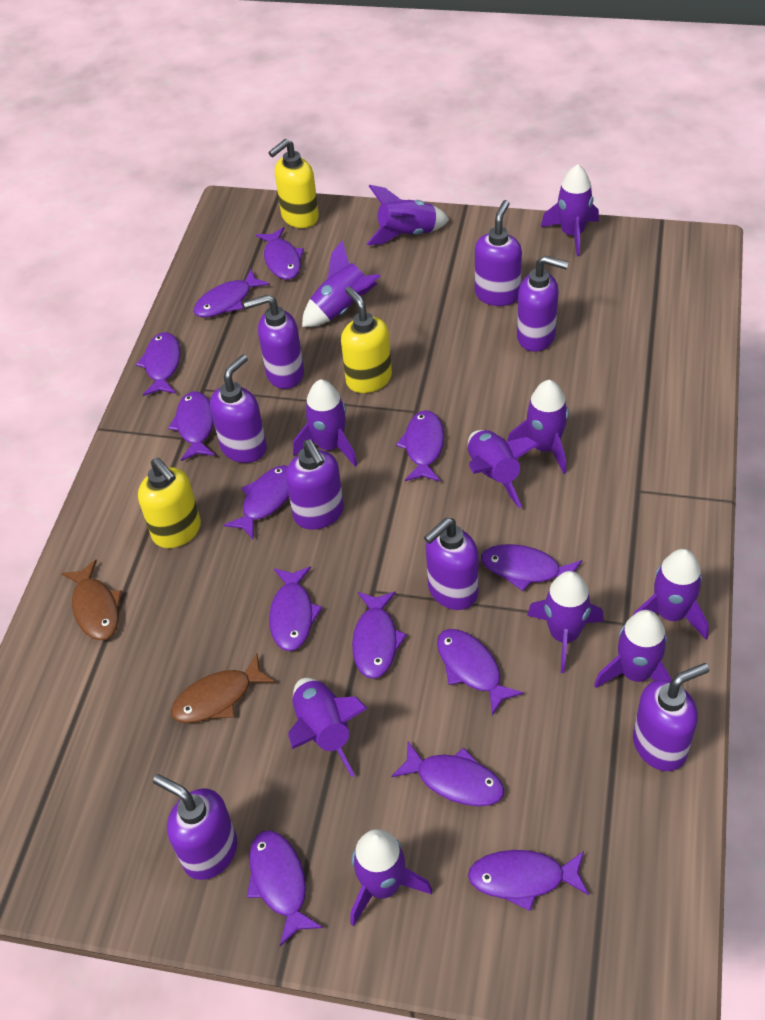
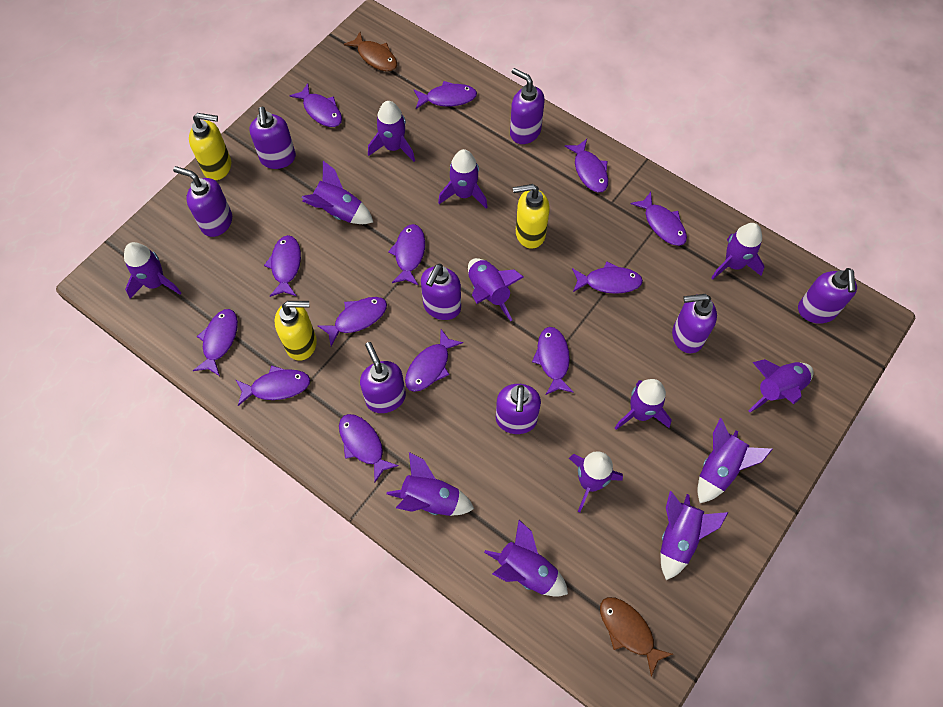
purple rocket: 11 -> 13

